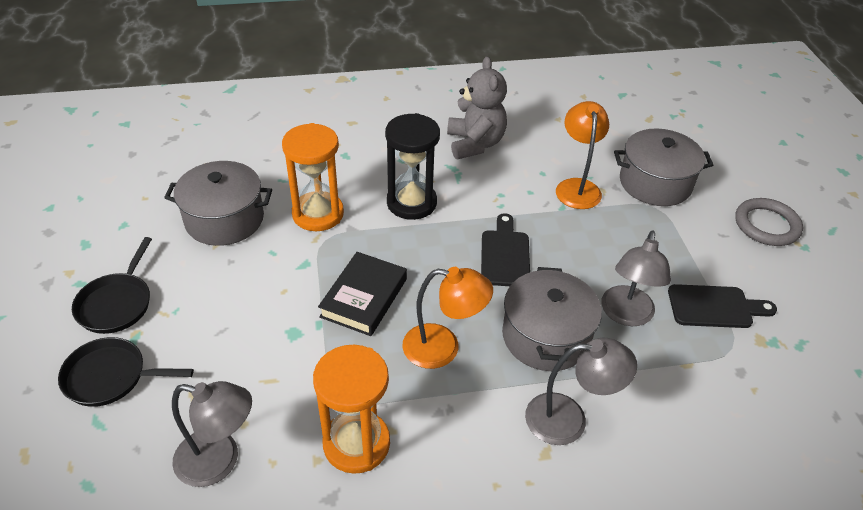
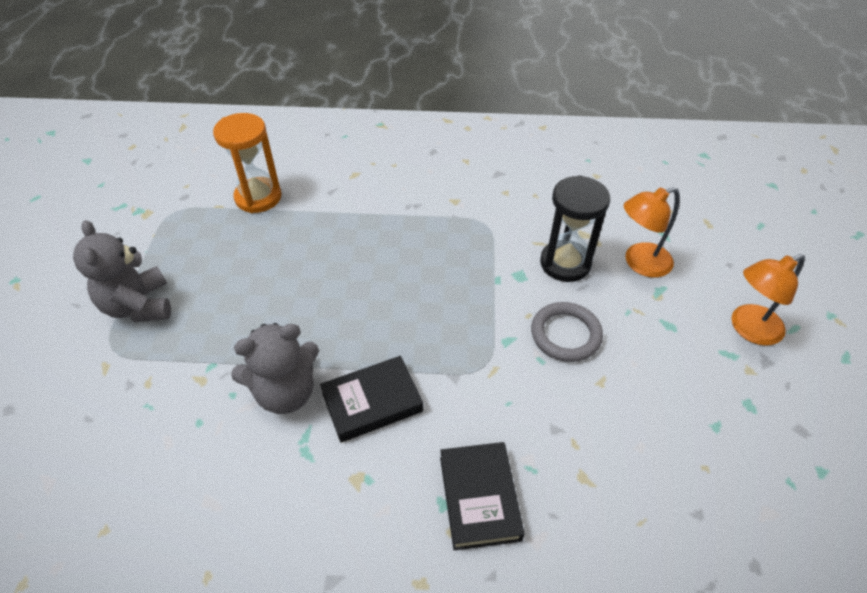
black book: 1 -> 2
black cutting board: 2 -> 0
black pan: 2 -> 0
grey lamp: 3 -> 0
grey pot: 3 -> 0
grey teddy bear: 1 -> 2
orange hourglass: 2 -> 1

